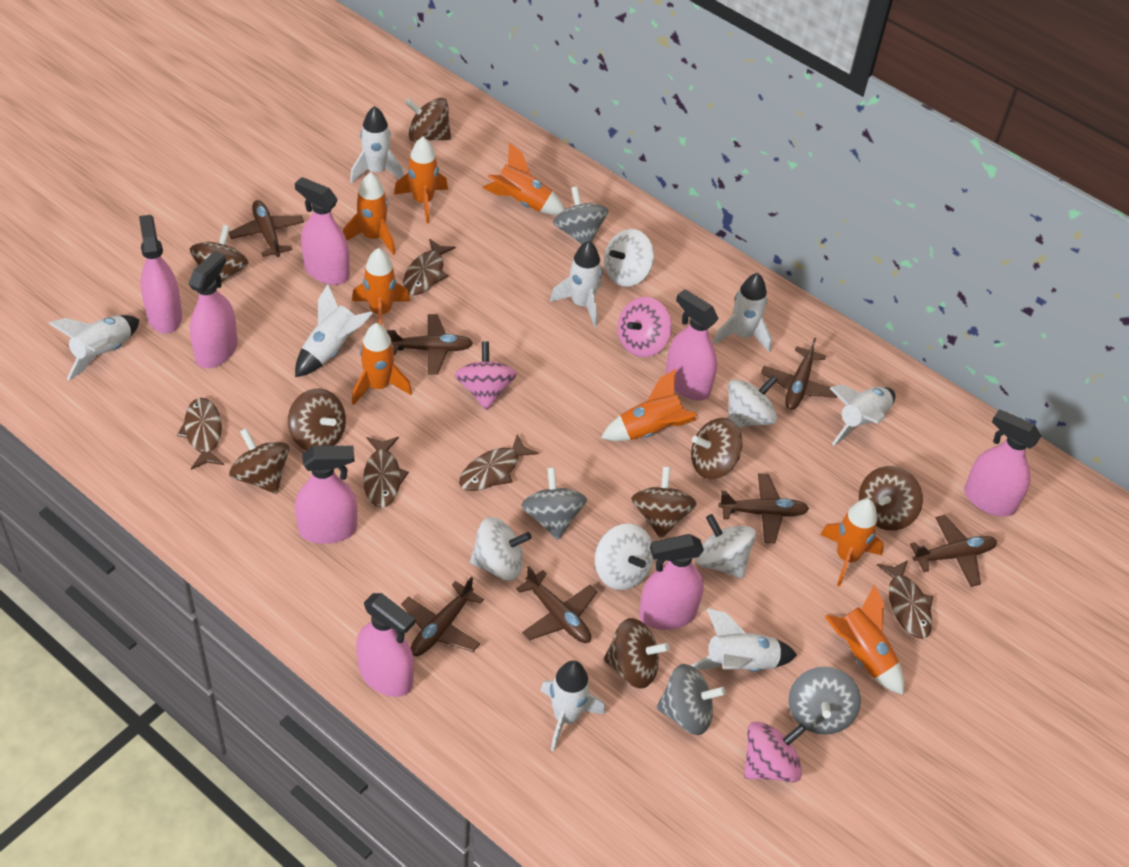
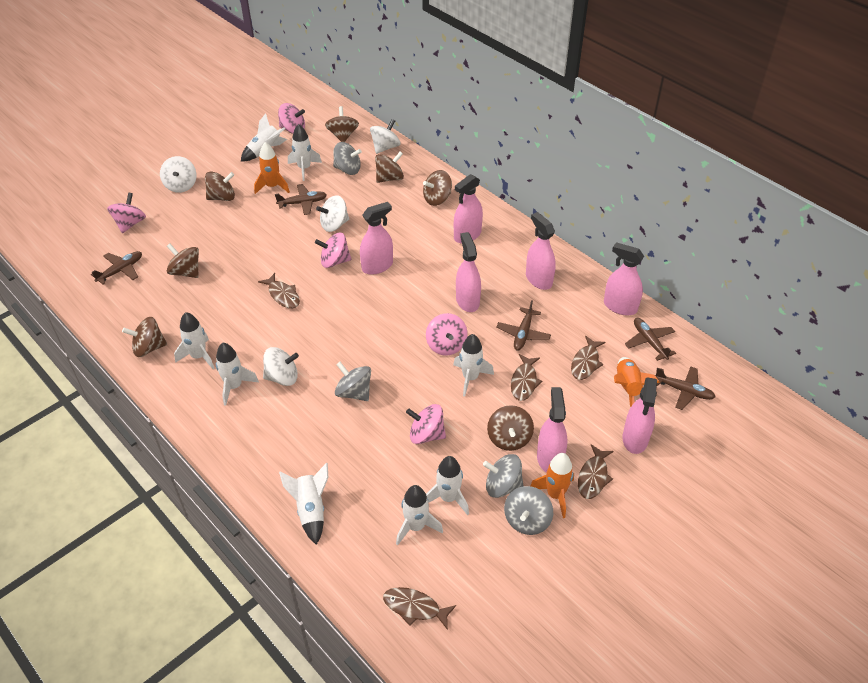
brown plane: 7 -> 5
brown spinning top: 8 -> 7
orange rocket: 8 -> 3
pink spinning top: 3 -> 5
pink spray bottle: 8 -> 7
white spinning top: 5 -> 4

